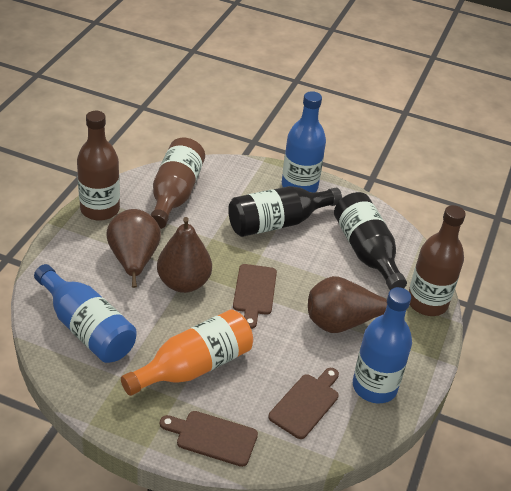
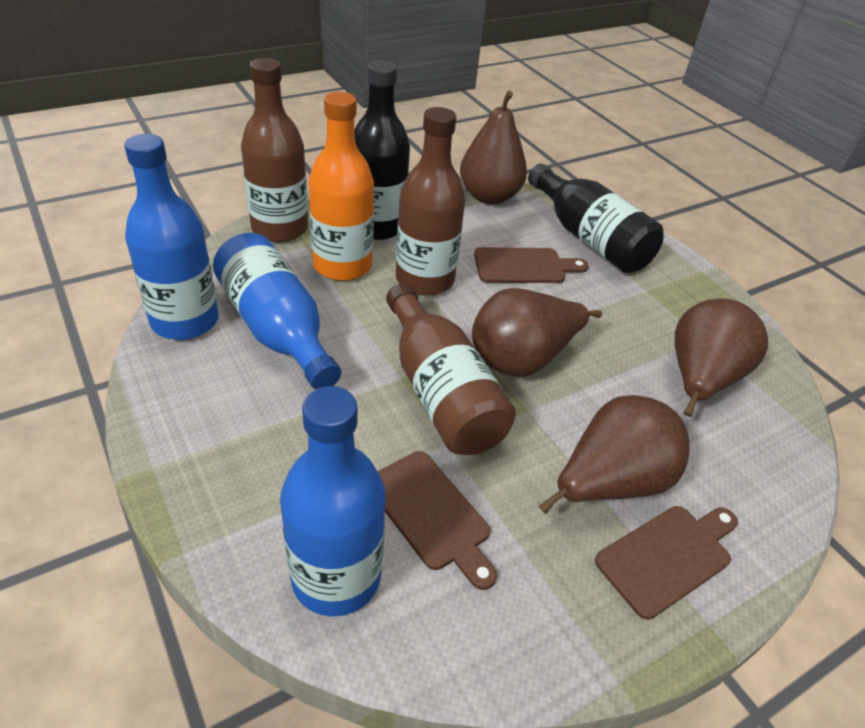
brown pear: 3 -> 4

